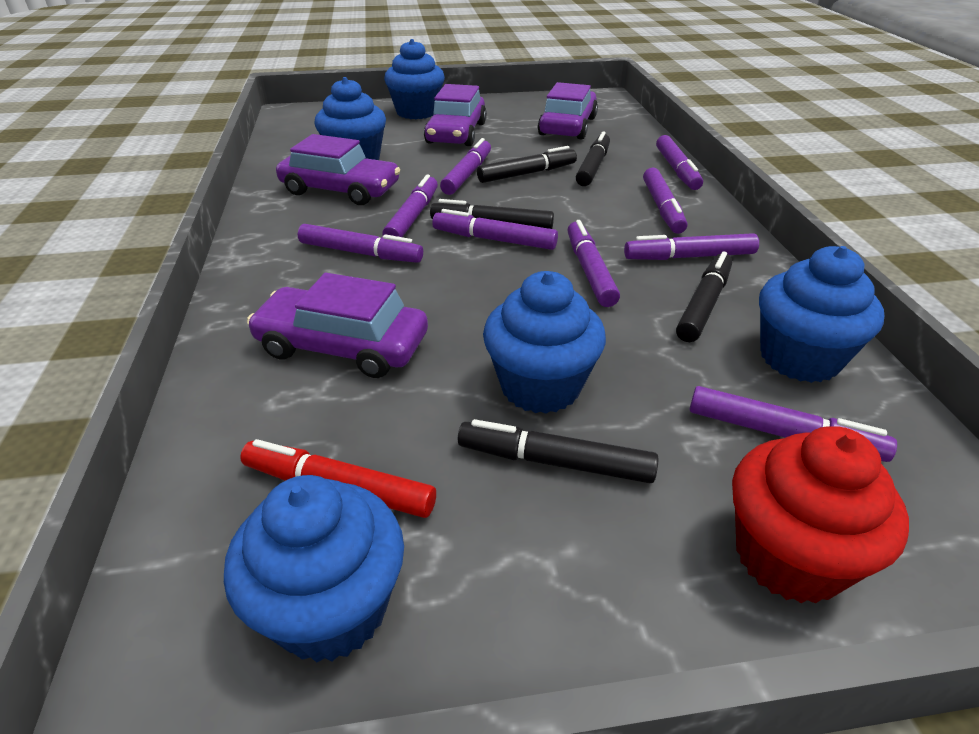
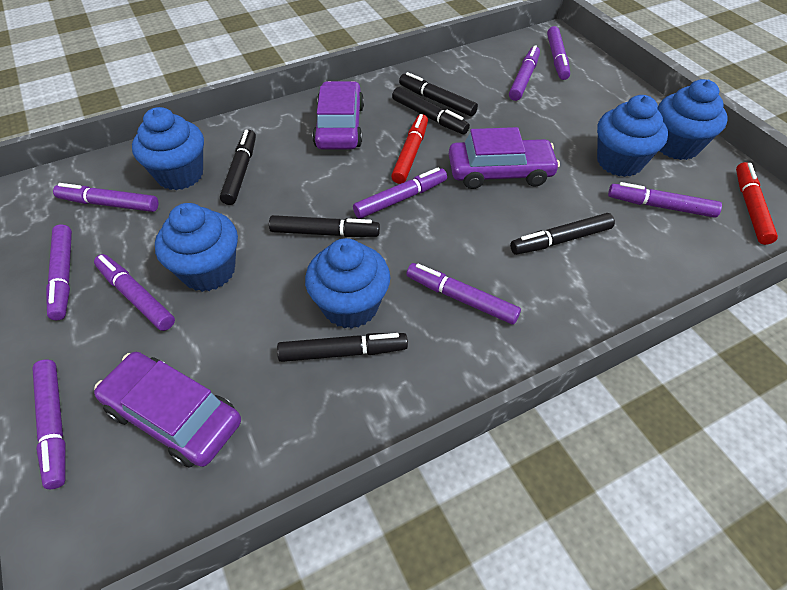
black marker: 5 -> 6
purple car: 4 -> 3
red cupcake: 1 -> 0
red marker: 1 -> 2

